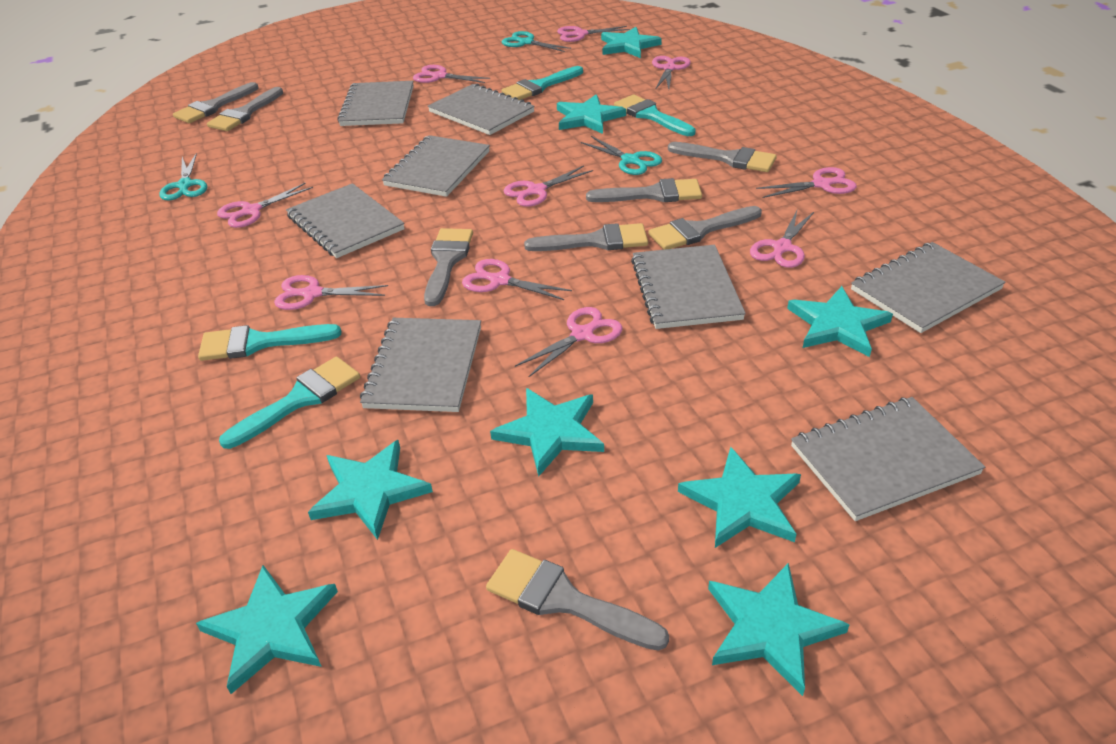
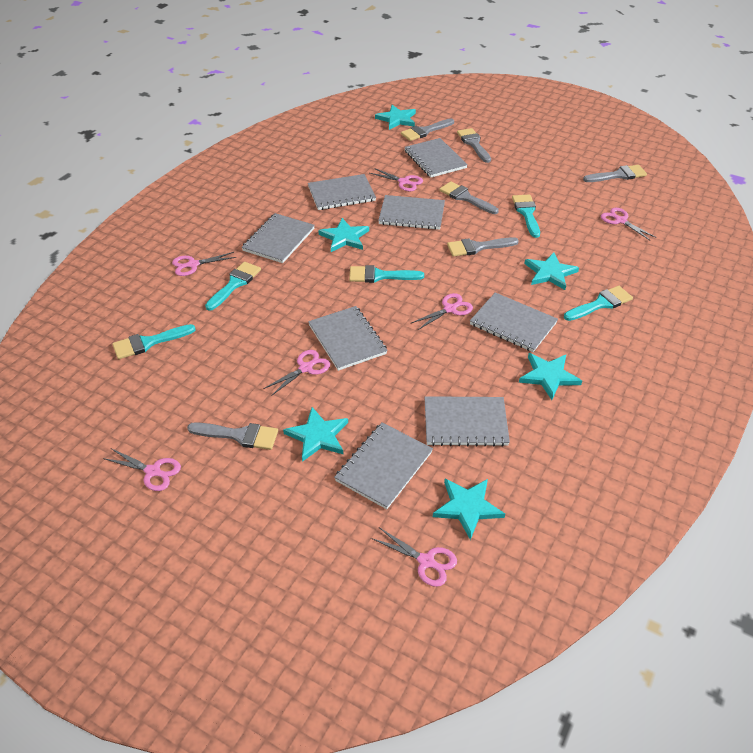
grey brush: 8 -> 6
pink scissors: 10 -> 7
turquoise brush: 4 -> 5
turquoise scissors: 3 -> 0
turquoise star: 8 -> 6

